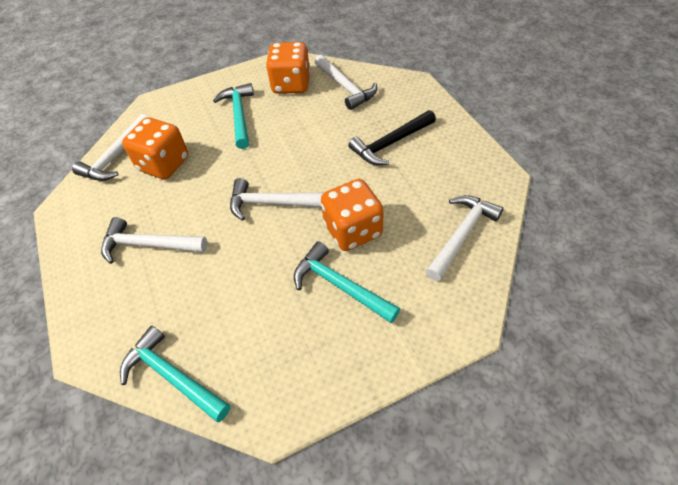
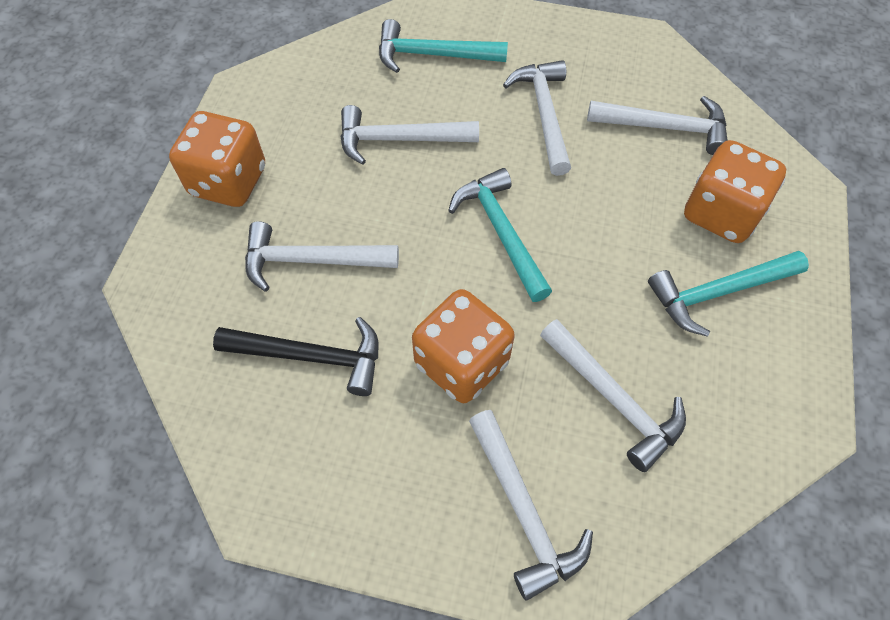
white hammer: 5 -> 6

